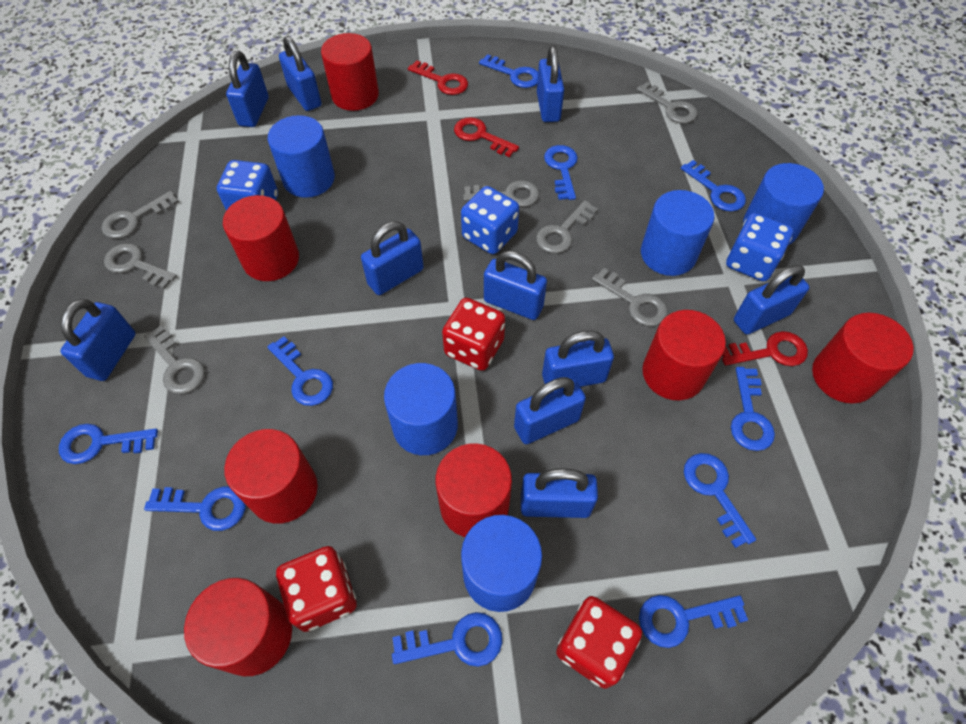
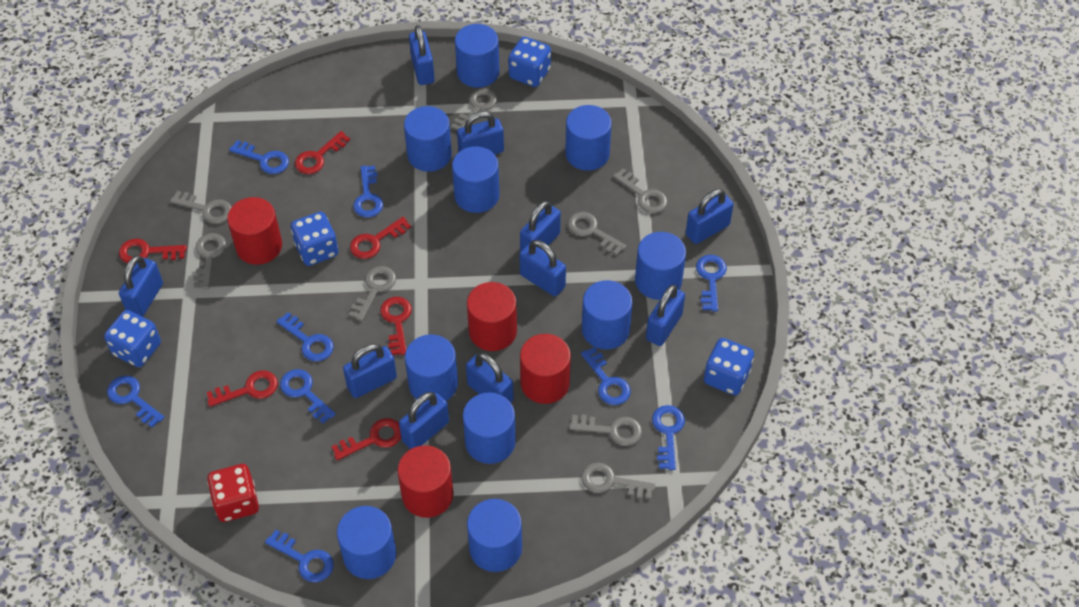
blue cylinder: 5 -> 10
blue dice: 3 -> 4
blue key: 10 -> 9
grey key: 7 -> 8
red cylinder: 7 -> 4
red dice: 3 -> 1
red key: 3 -> 6

